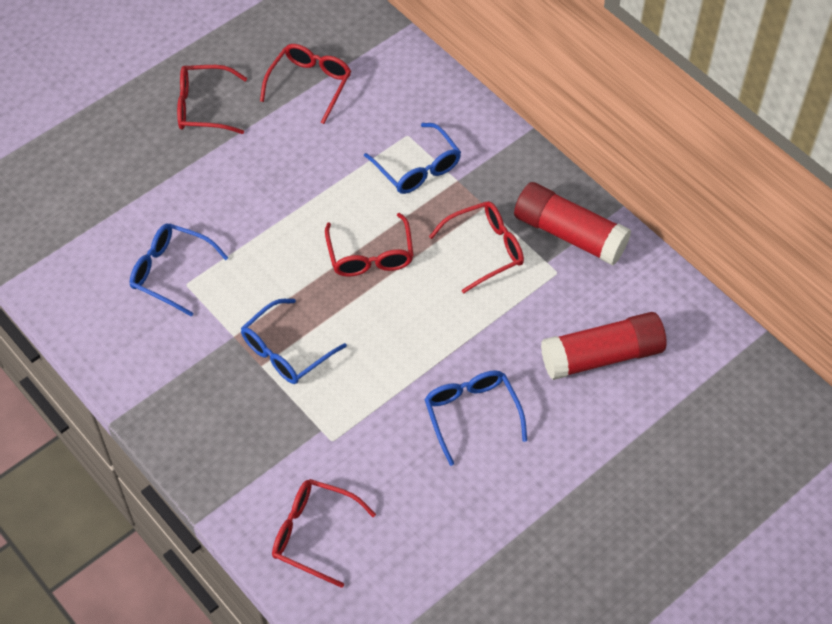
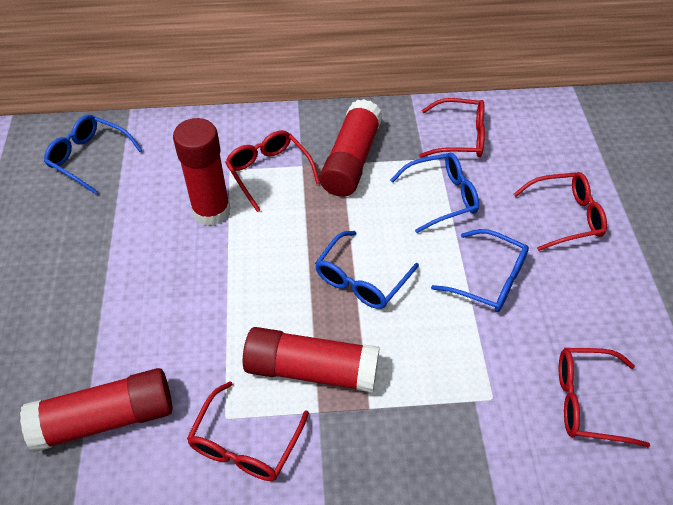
red glue stick: 2 -> 4

